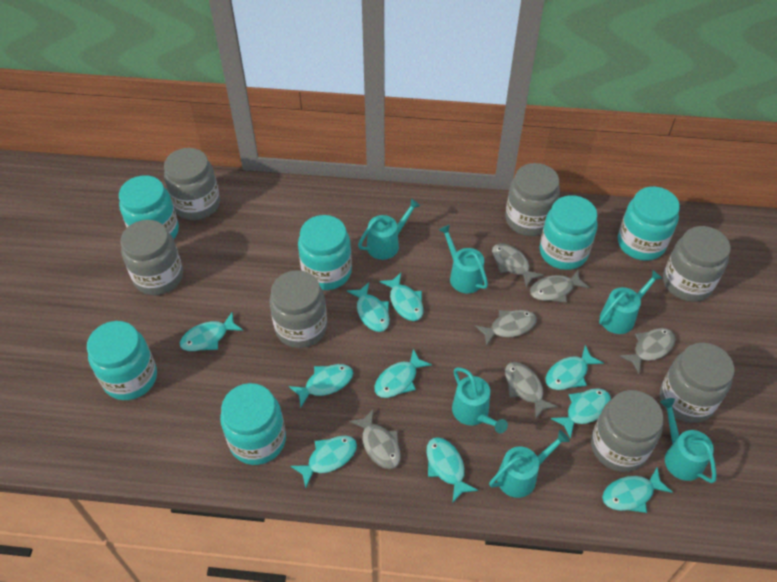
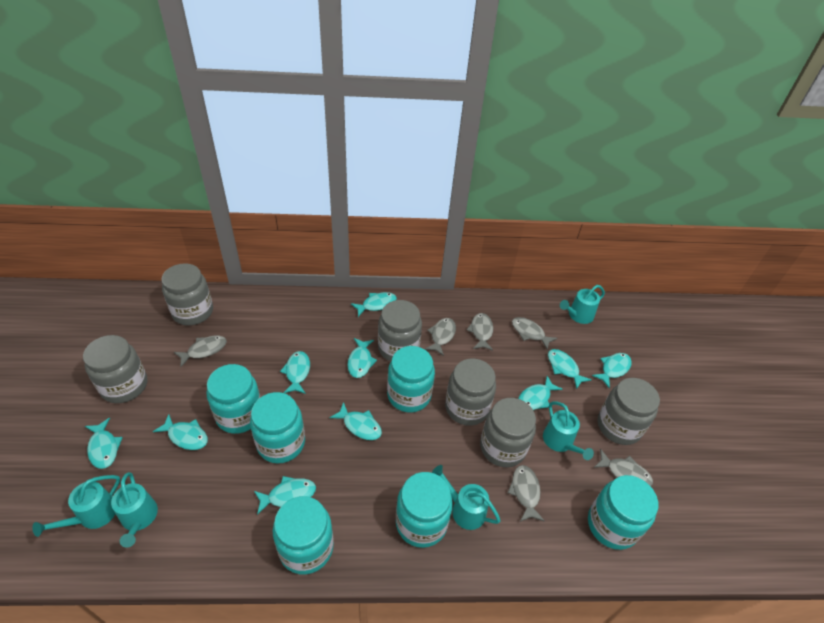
grey jar: 7 -> 6
turquoise watering can: 6 -> 5

